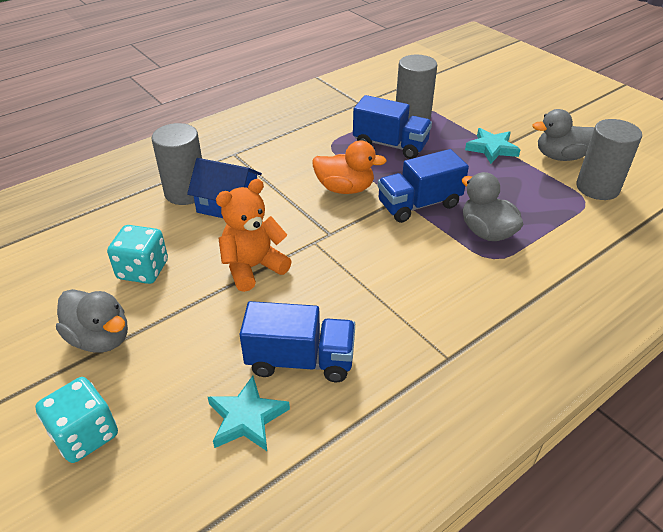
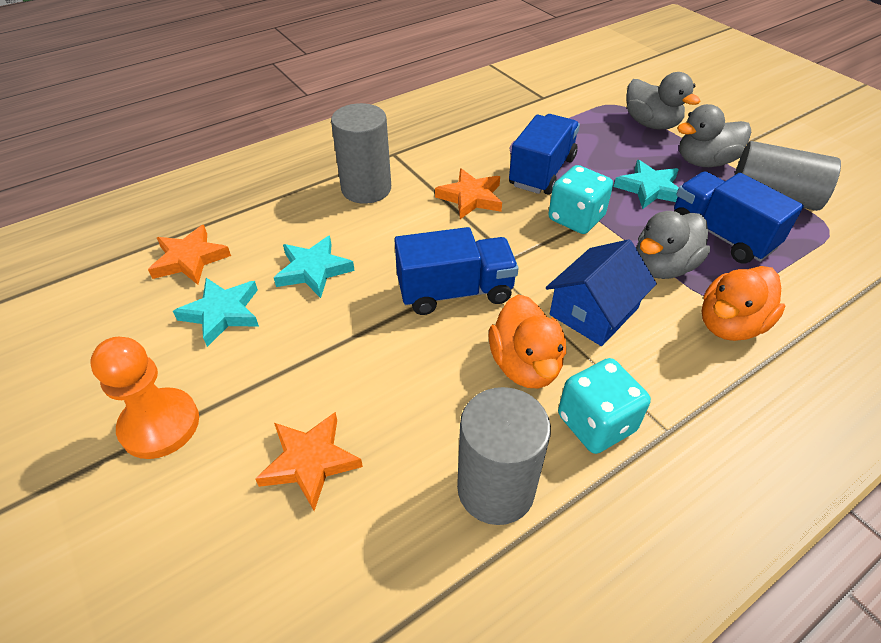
orange duck: 1 -> 2
orange pawn: 0 -> 1
orange star: 0 -> 3
orange teddy bear: 1 -> 0
turquoise star: 2 -> 3

